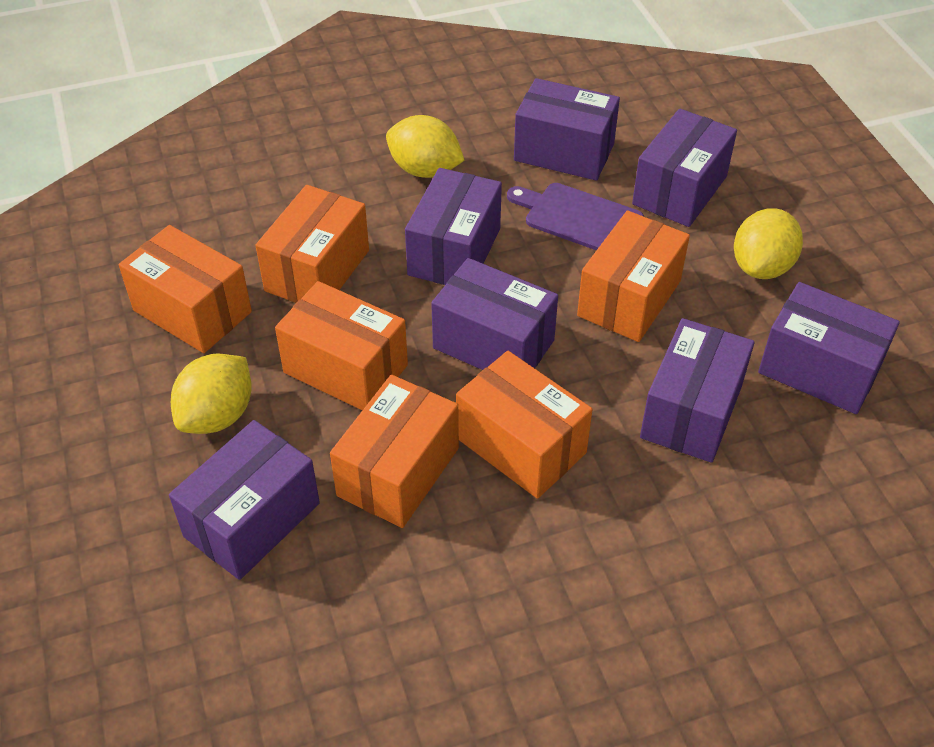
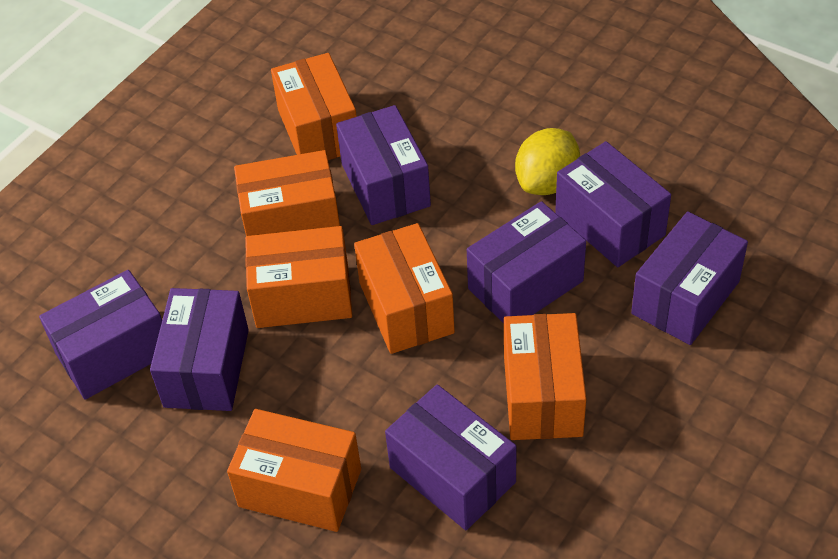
purple cutting board: 1 -> 0
yellow lemon: 3 -> 1

